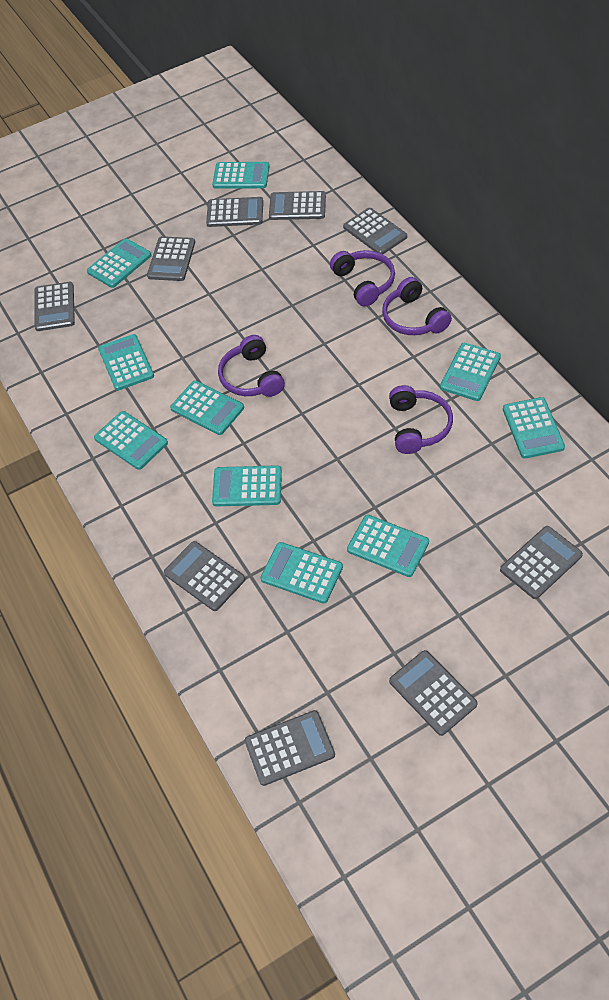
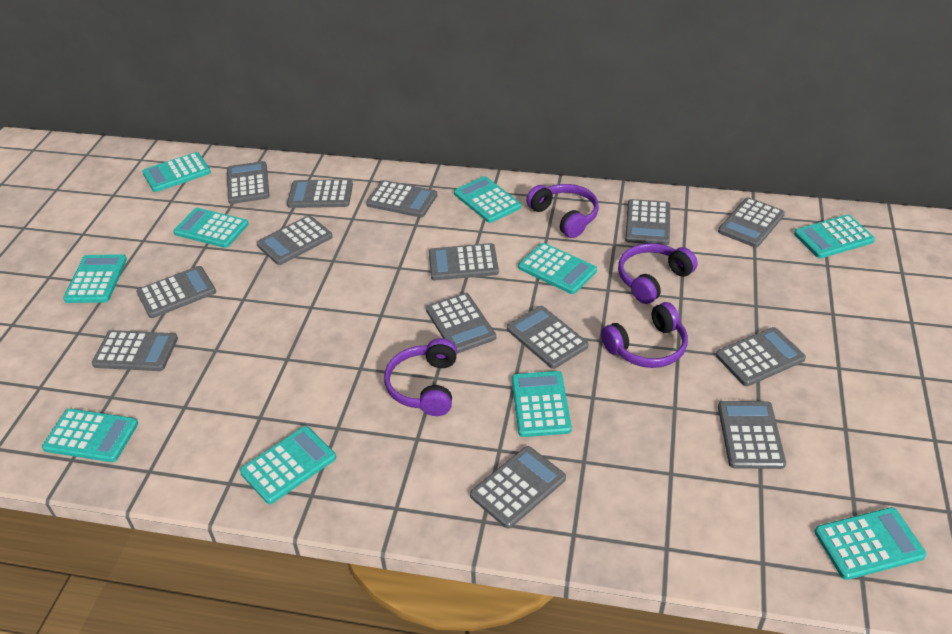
grey calculator: 9 -> 14

